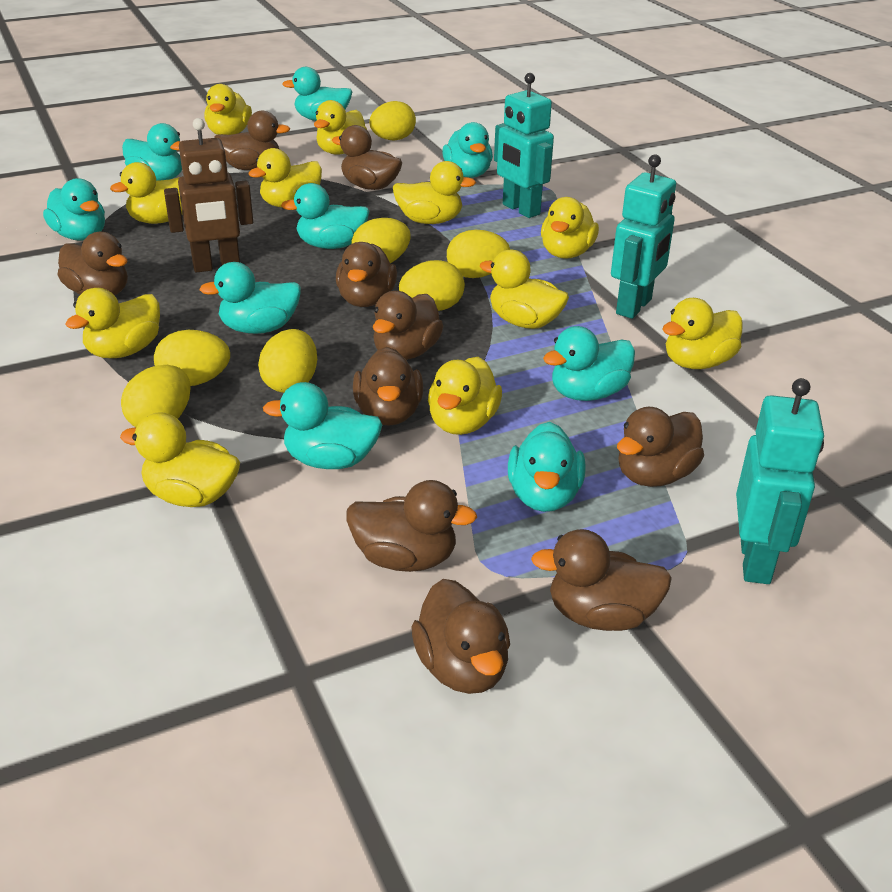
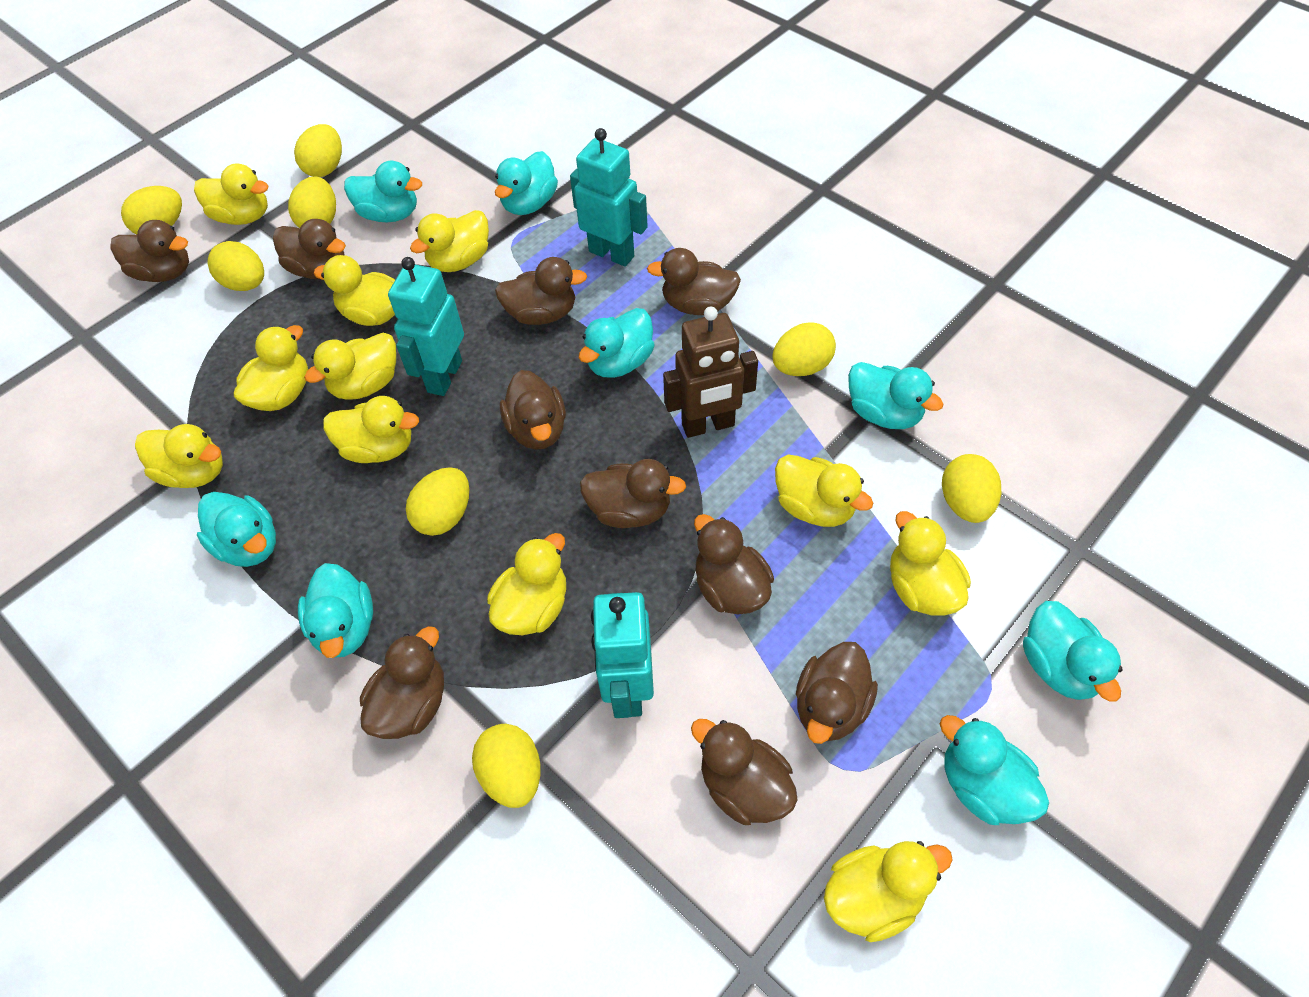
turquoise duck: 9 -> 8
yellow egg: 7 -> 8

